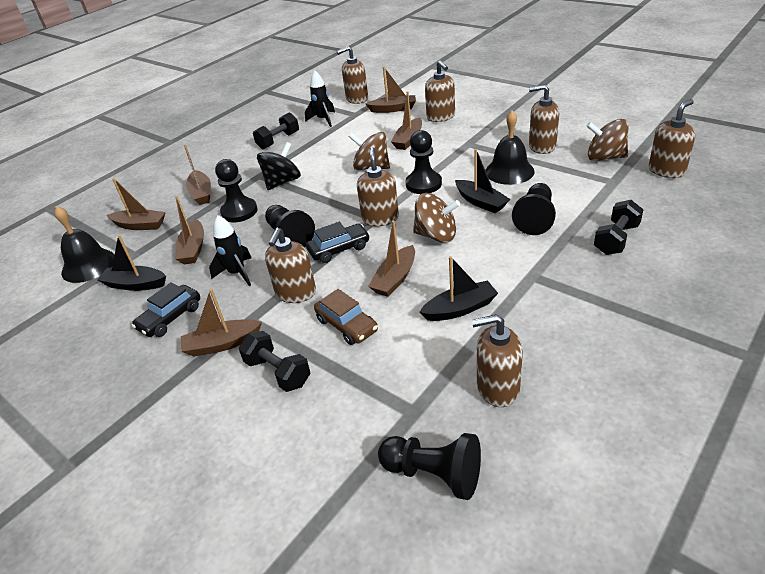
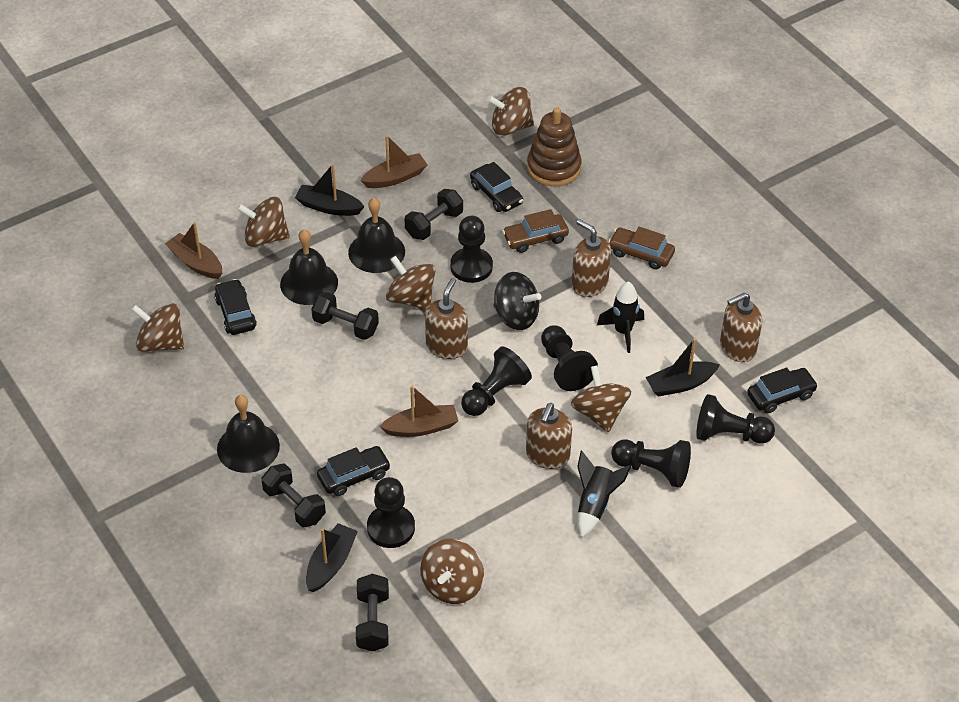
black bell: 2 -> 3
black car: 2 -> 4
black dumbbell: 3 -> 4
black pawn: 5 -> 6
brown boat: 7 -> 3
brown car: 1 -> 2
brown soap dispenser: 7 -> 4
brown spinning top: 3 -> 6
brown stacking toy: 0 -> 1

